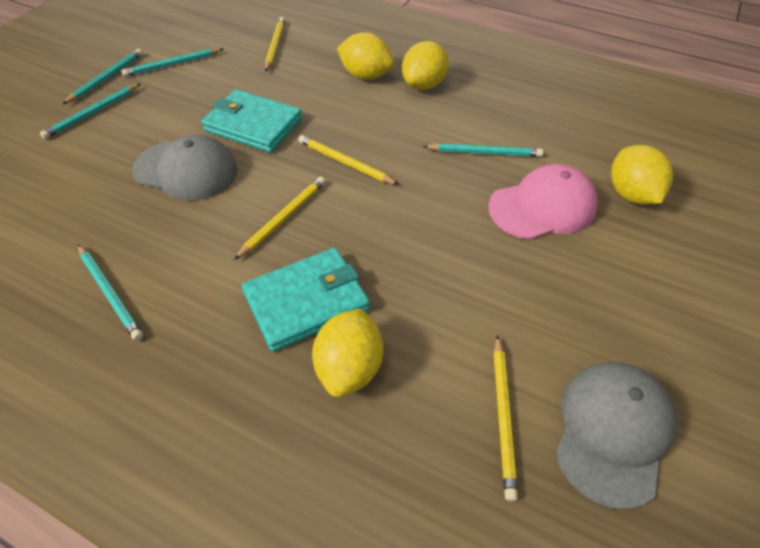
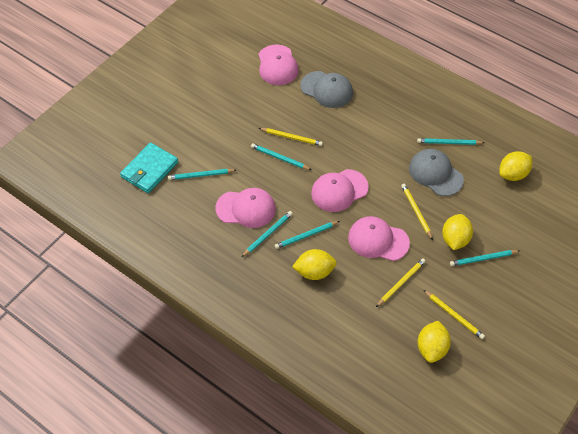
pink cap: 1 -> 4
turquoise pencil: 5 -> 6
turquoise wallet: 2 -> 1

